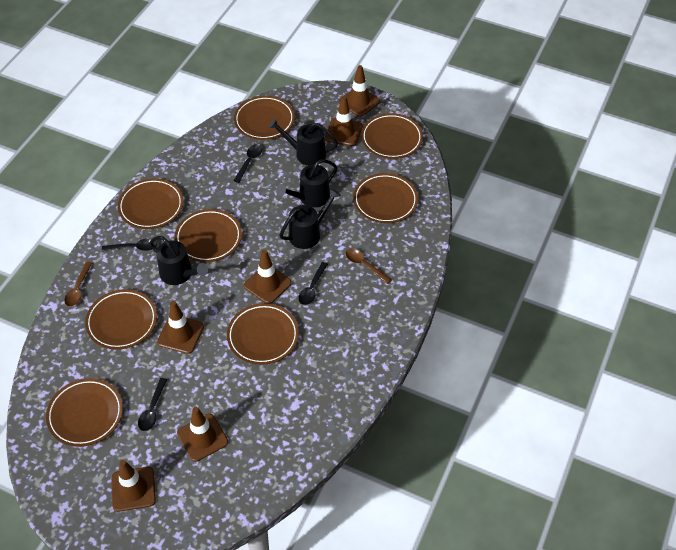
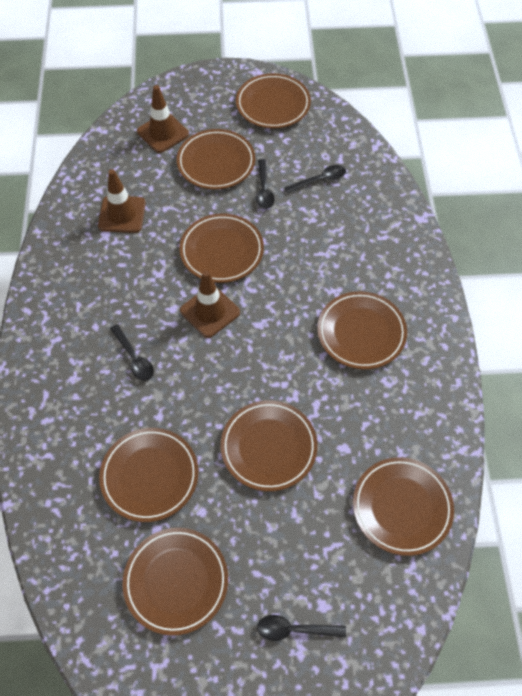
black watering can: 4 -> 0
brown spoon: 2 -> 0
brown traffic cone: 6 -> 3

